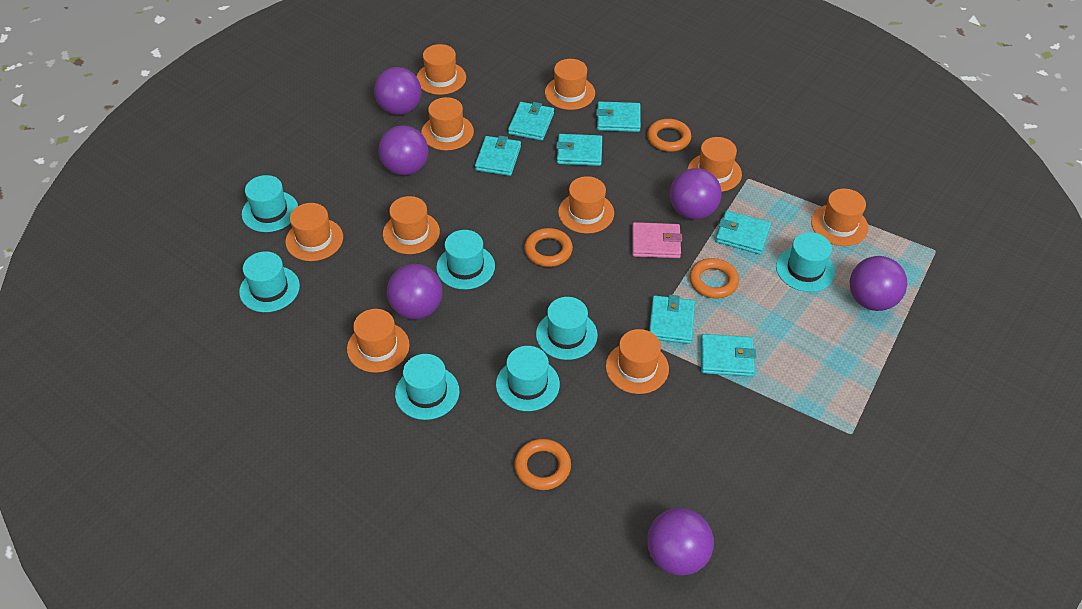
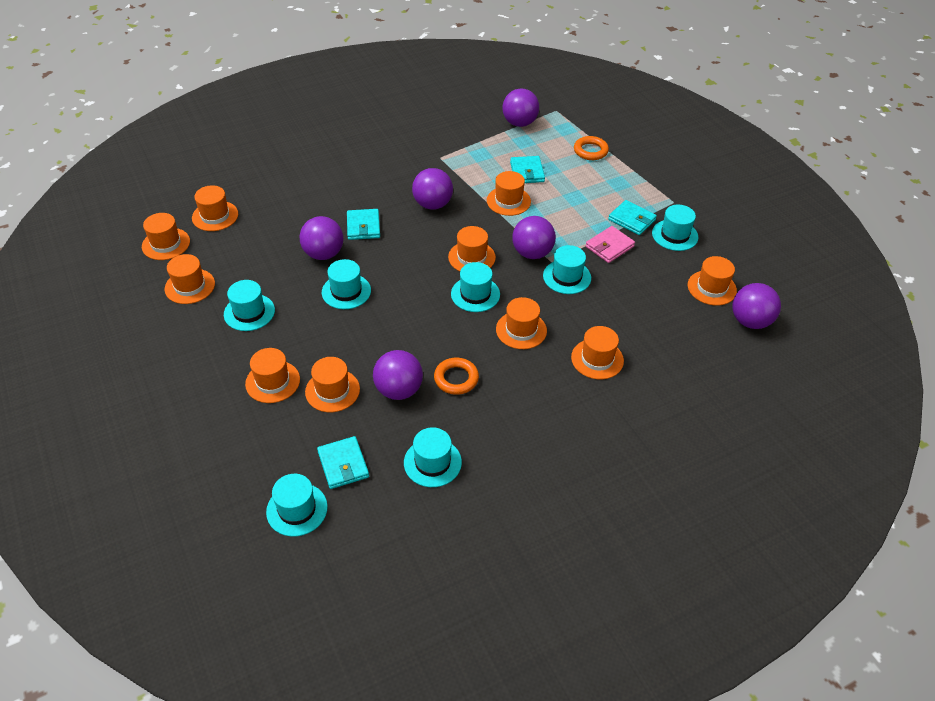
orange ring: 4 -> 2
turquoise wallet: 7 -> 4

